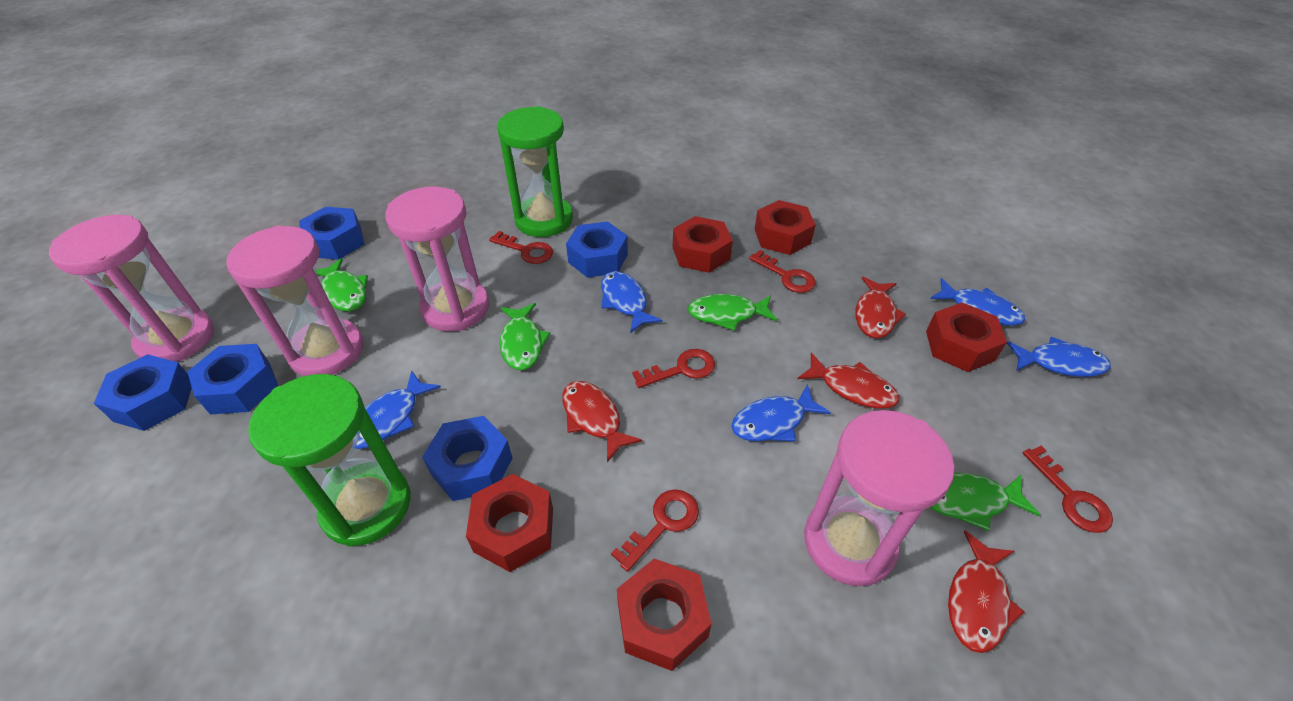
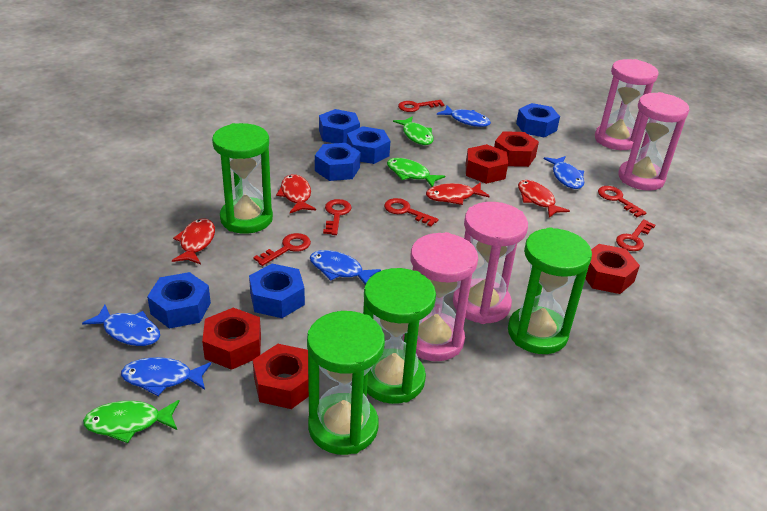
blue nut: 5 -> 6
green fish: 4 -> 3
green hourglass: 2 -> 4
red key: 5 -> 6

